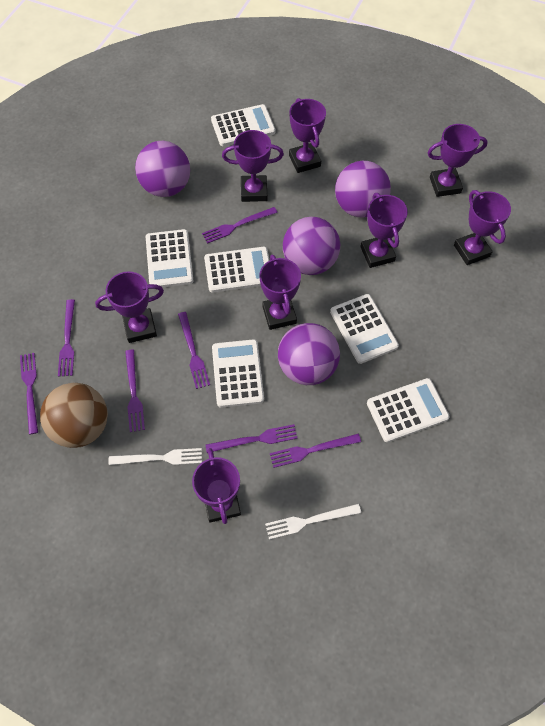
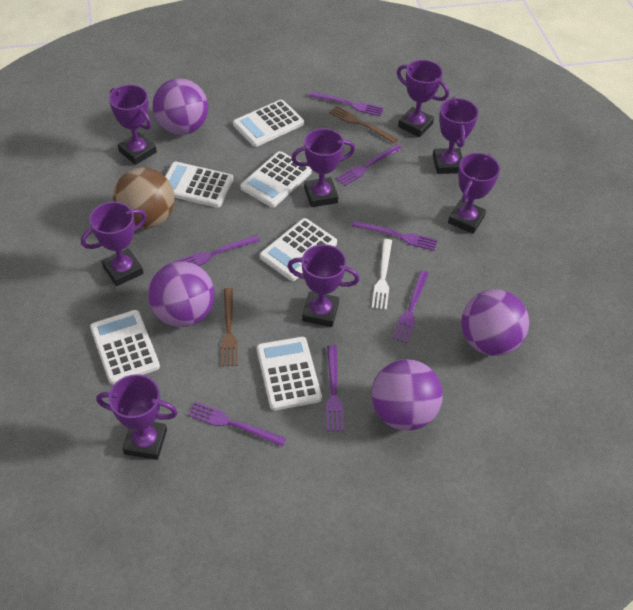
brown fork: 0 -> 2
white fork: 2 -> 1

